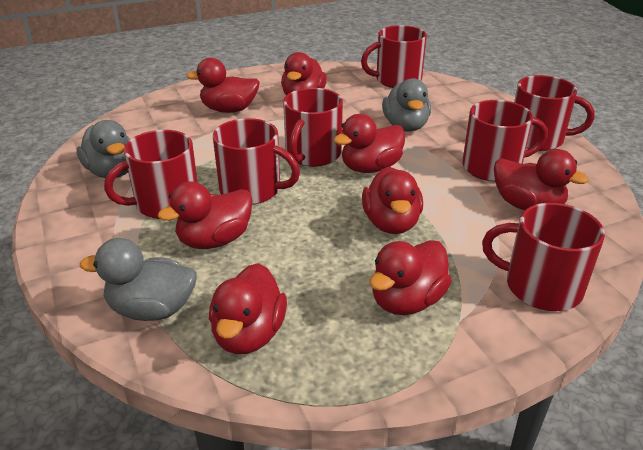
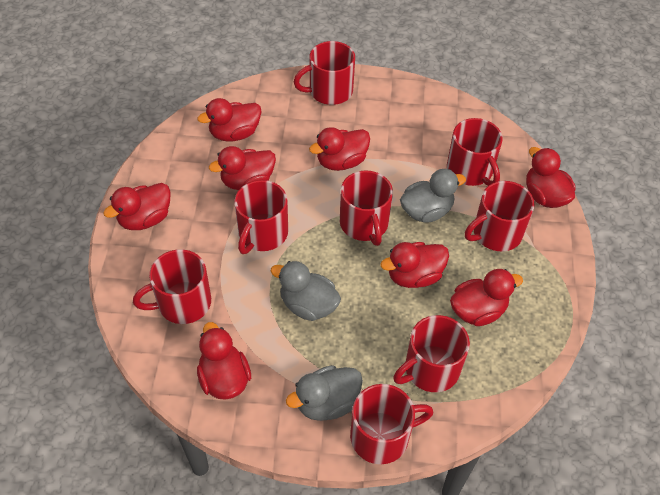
red mug: 7 -> 8

